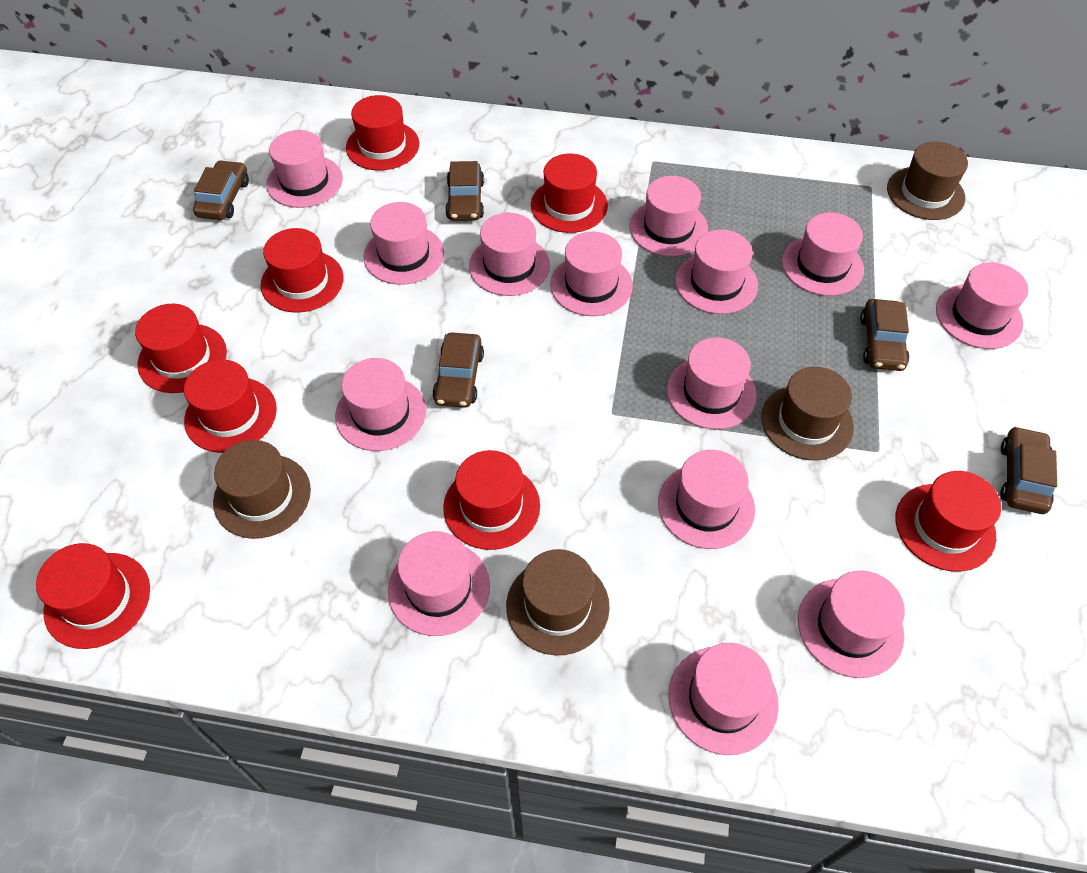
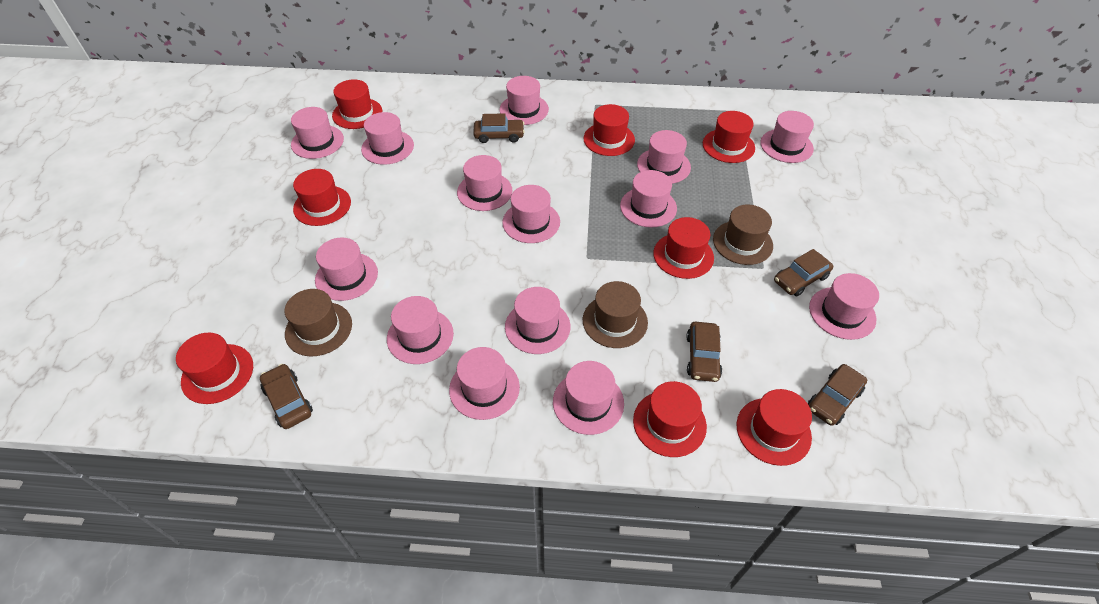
brown hat: 4 -> 3

